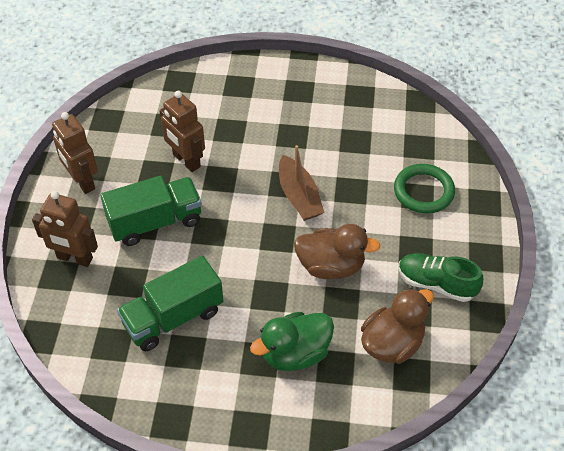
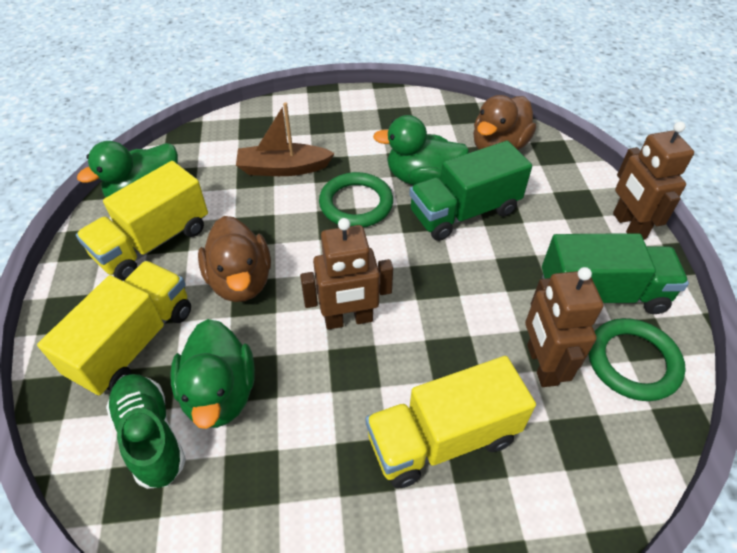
green duck: 1 -> 3
green ring: 1 -> 2
yellow truck: 0 -> 3

